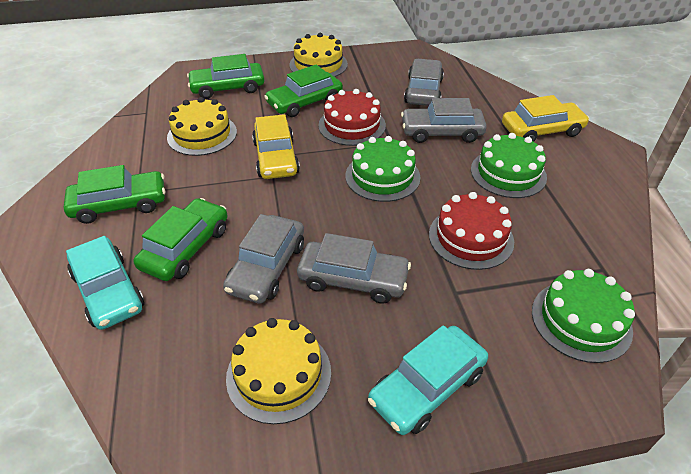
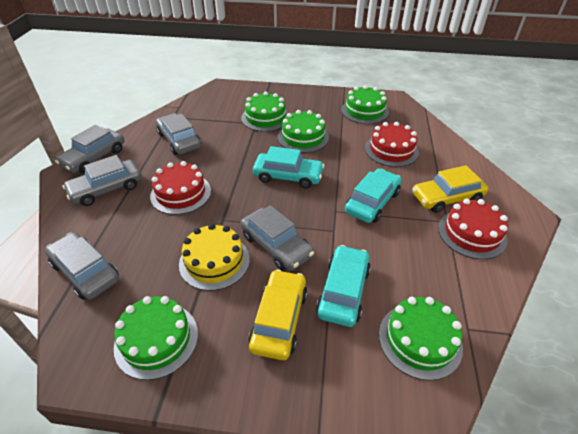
green cake: 3 -> 5
green car: 4 -> 0
grey car: 4 -> 5
red cake: 2 -> 3
turquoise car: 2 -> 3
yellow cake: 3 -> 1

